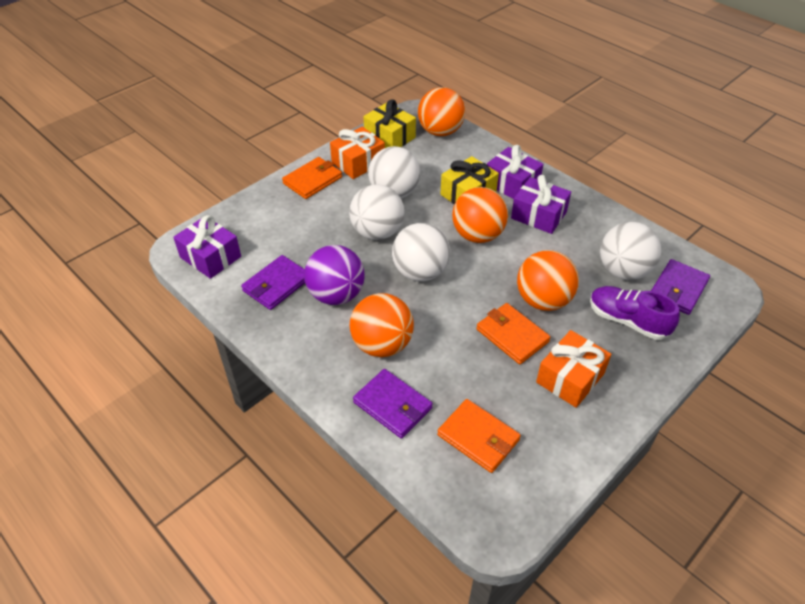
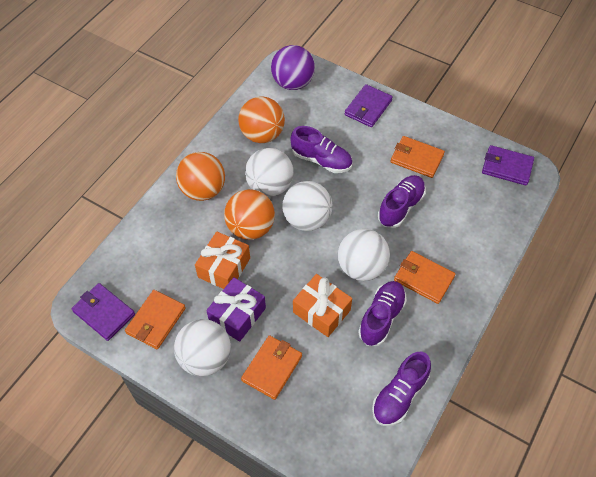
orange ball: 4 -> 3
orange wallet: 3 -> 4
purple gift: 3 -> 1
purple shoe: 1 -> 4
yellow gift: 2 -> 0

